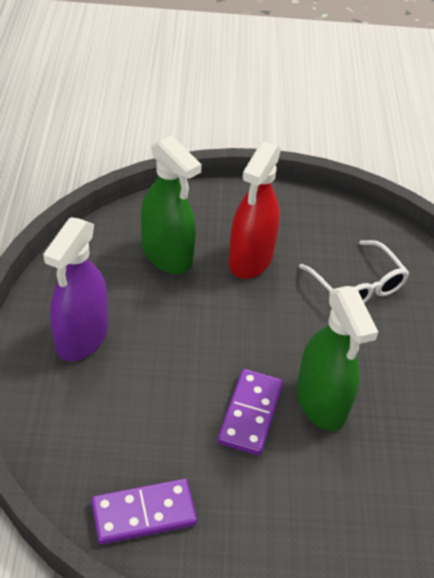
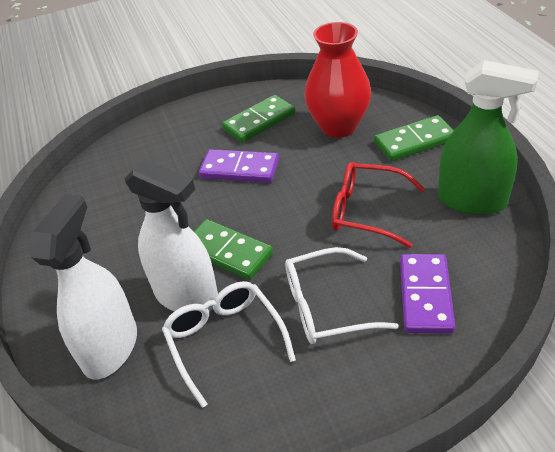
green domino: 0 -> 3
green spray bottle: 2 -> 1
purple spray bottle: 1 -> 0
red glasses: 0 -> 1
red spray bottle: 1 -> 0
red vase: 0 -> 1
white glasses: 1 -> 2
white spray bottle: 0 -> 2

